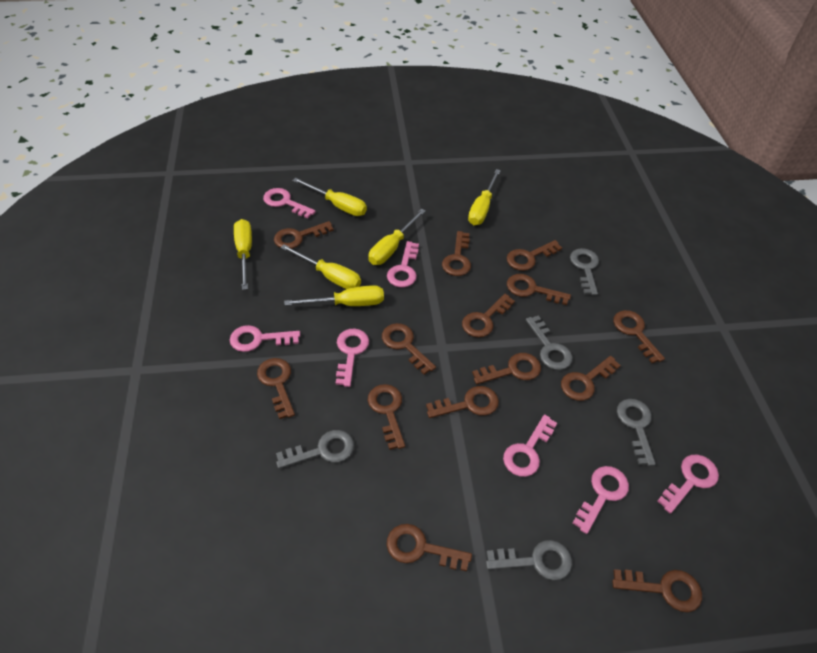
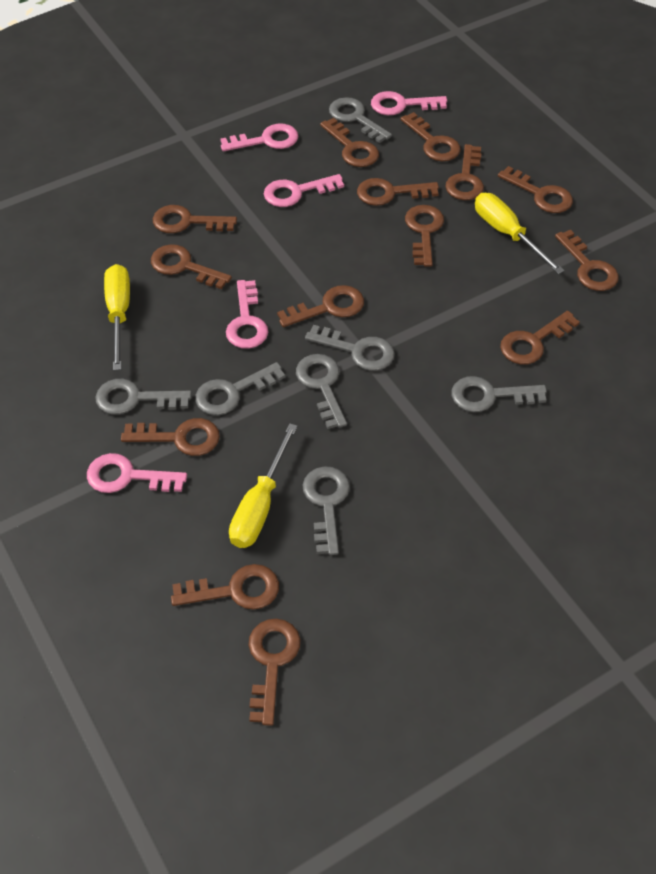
grey key: 5 -> 7
pink key: 7 -> 5
yellow screwdriver: 6 -> 3

